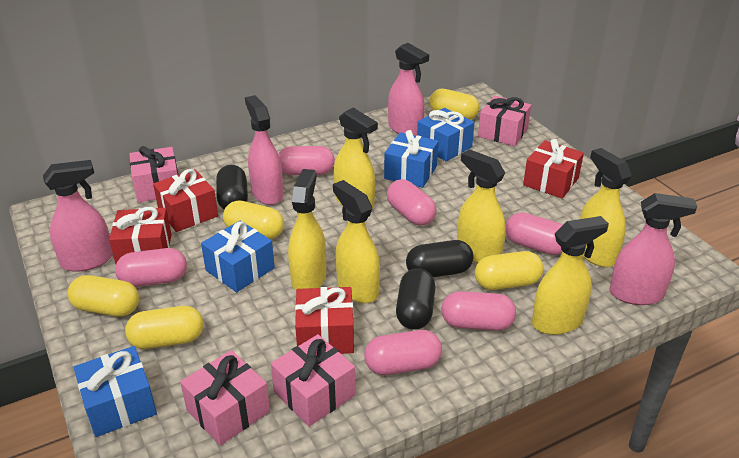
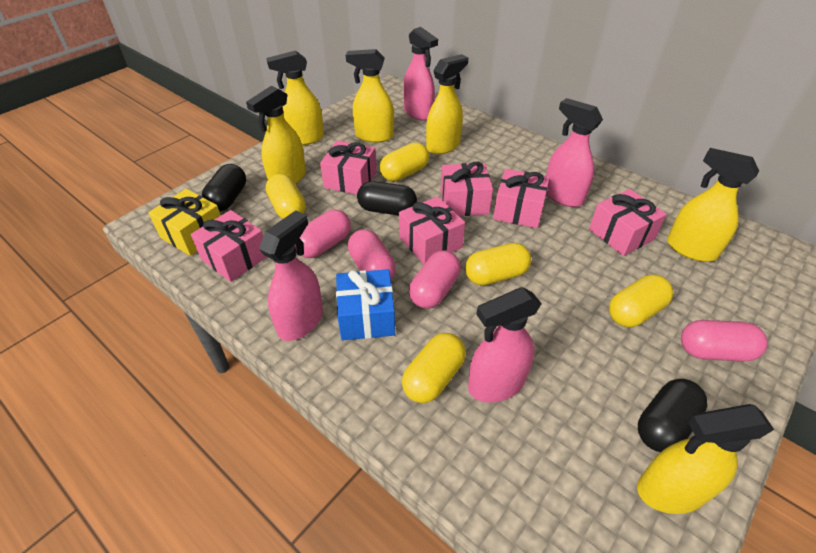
blue gift: 4 -> 1
pink capsule: 6 -> 4
pink gift: 4 -> 6
red gift: 4 -> 0
yellow gift: 0 -> 1

